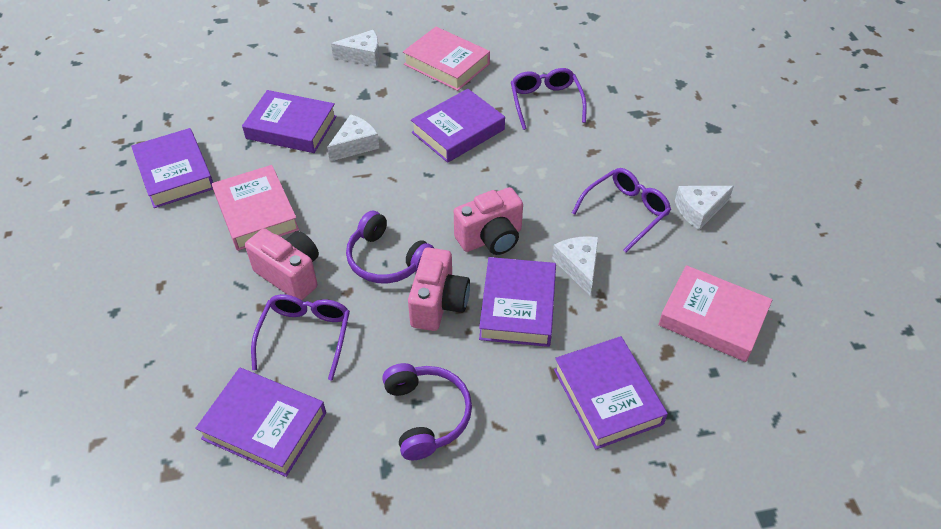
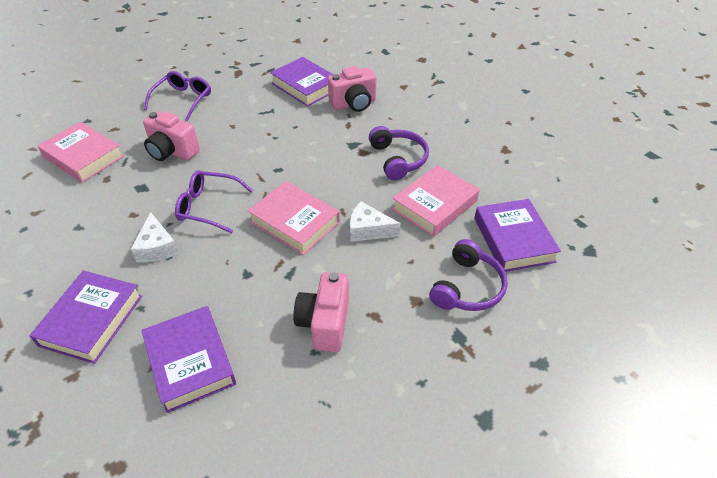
purple book: 6 -> 4
purple glasses: 3 -> 2
white cheese: 4 -> 2

